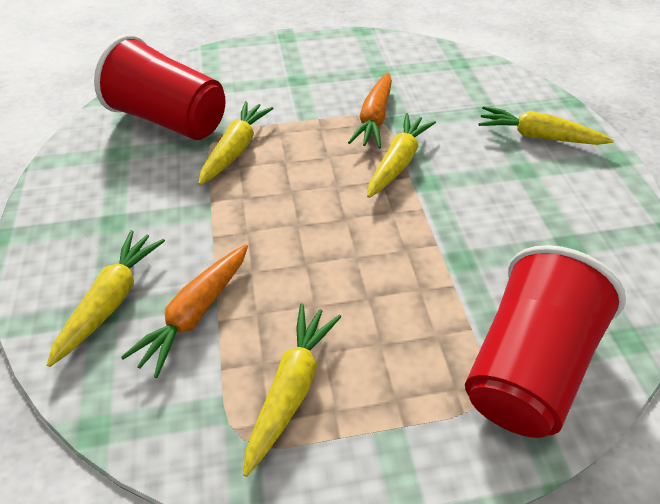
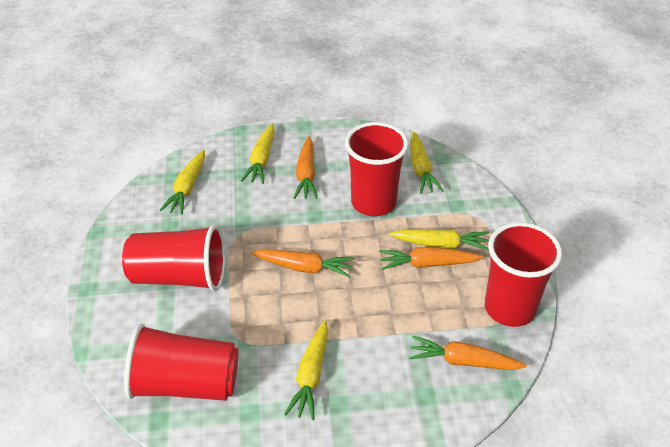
orange carrot: 2 -> 4
red cup: 2 -> 4

